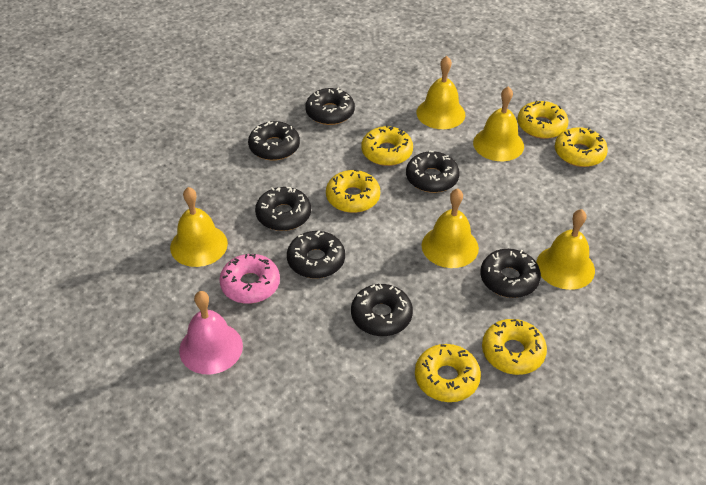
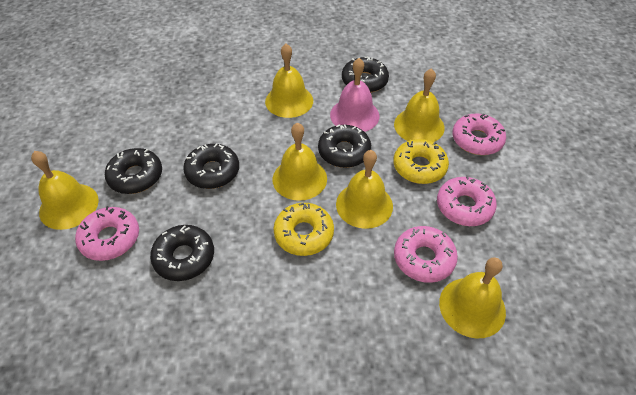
black donut: 7 -> 5
pink donut: 1 -> 4
yellow bell: 5 -> 6
yellow donut: 6 -> 2

